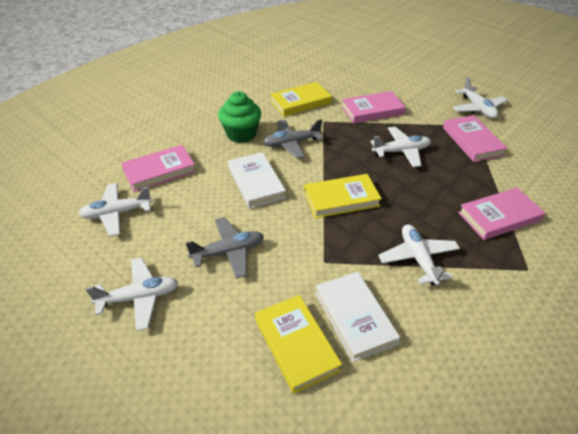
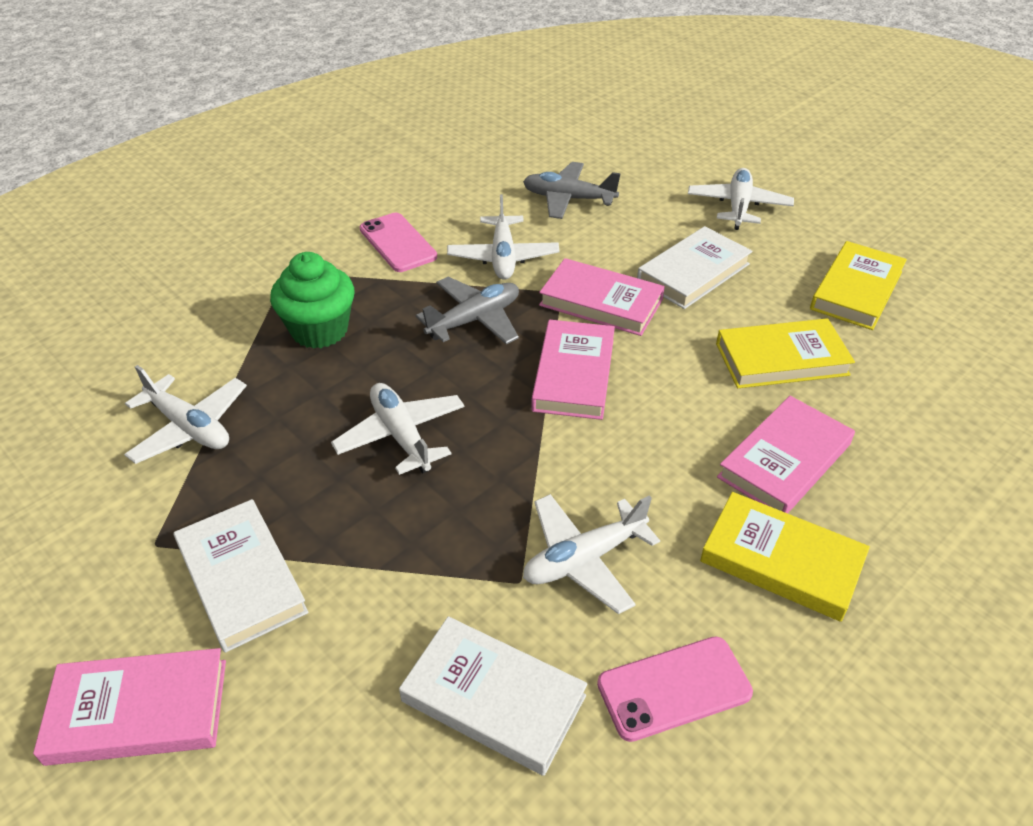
pink phone: 0 -> 2
white book: 2 -> 3

